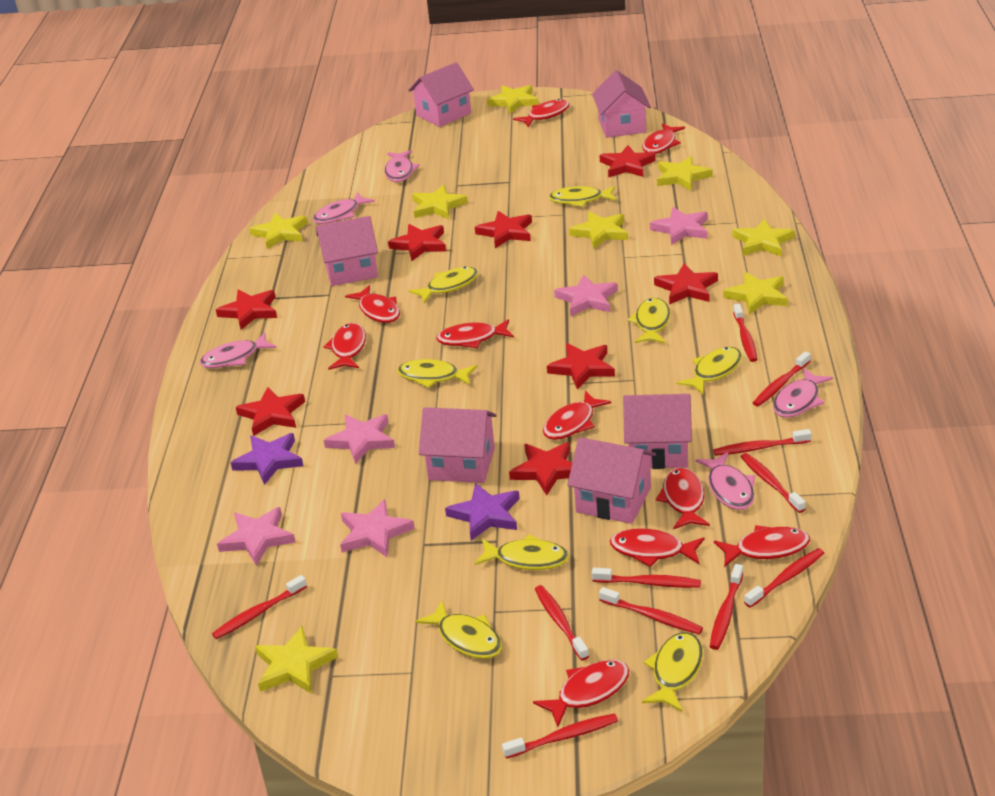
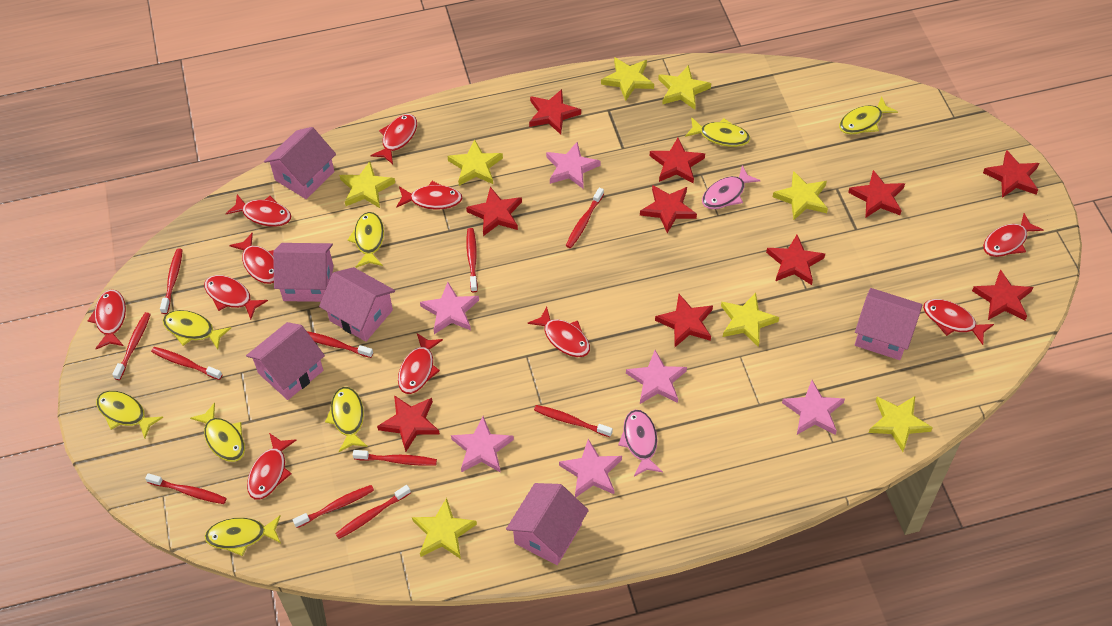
pink fish: 5 -> 2
pink star: 5 -> 6
purple star: 2 -> 0
red fish: 10 -> 11
red star: 8 -> 10

